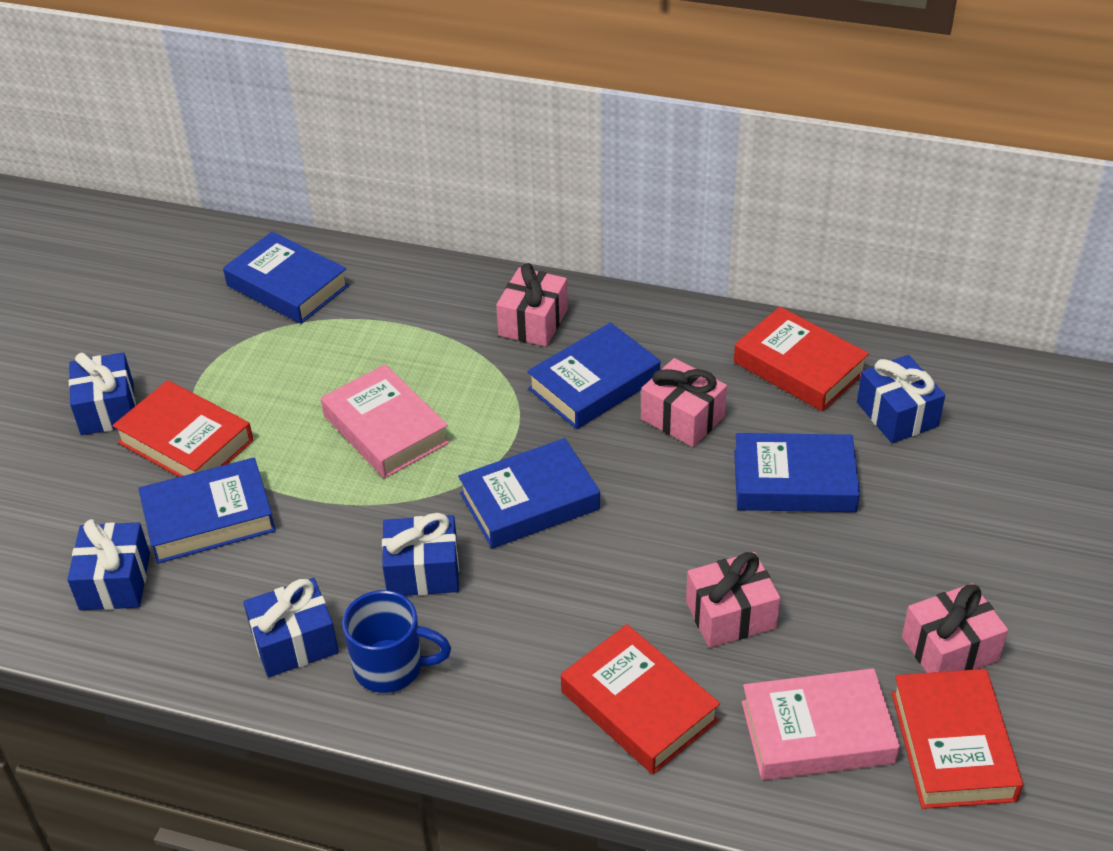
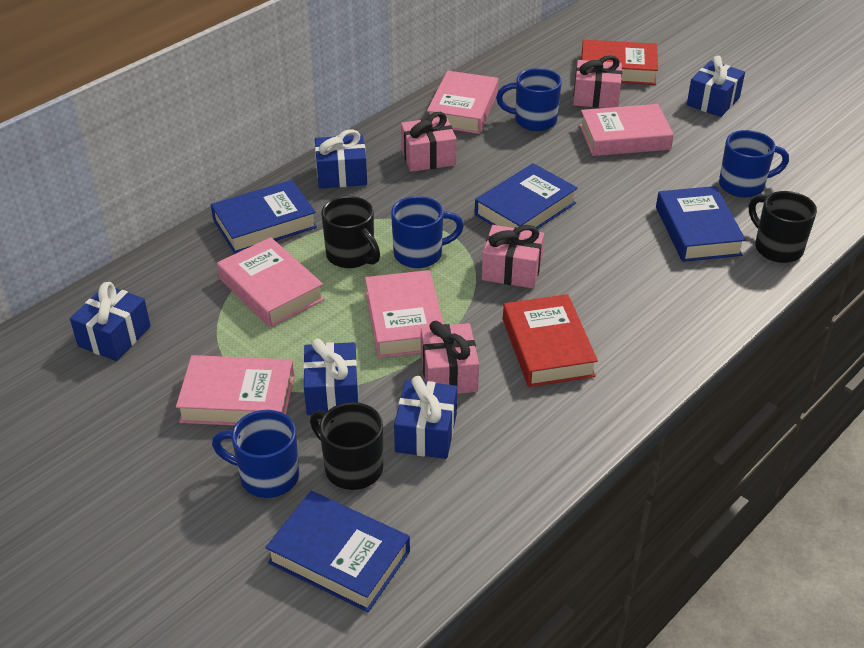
black mug: 0 -> 3
blue book: 5 -> 4
blue mug: 1 -> 4
pink book: 2 -> 5
red book: 4 -> 2

